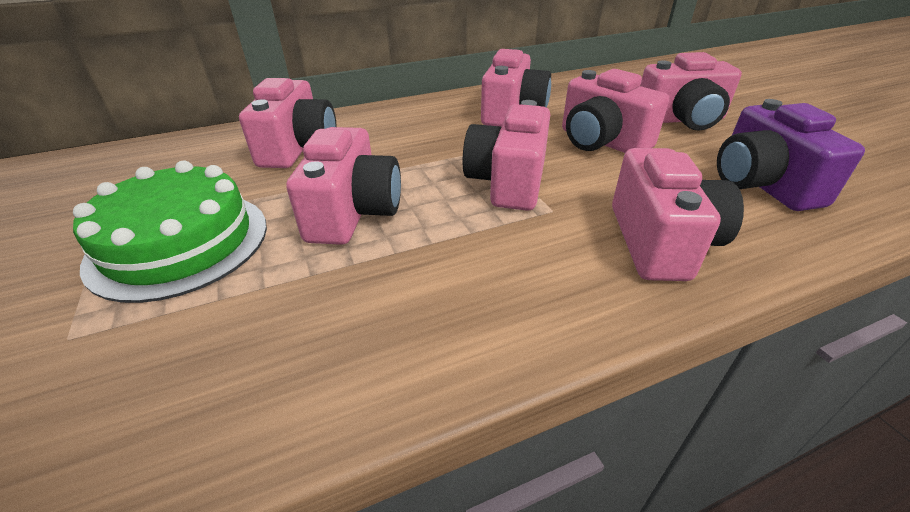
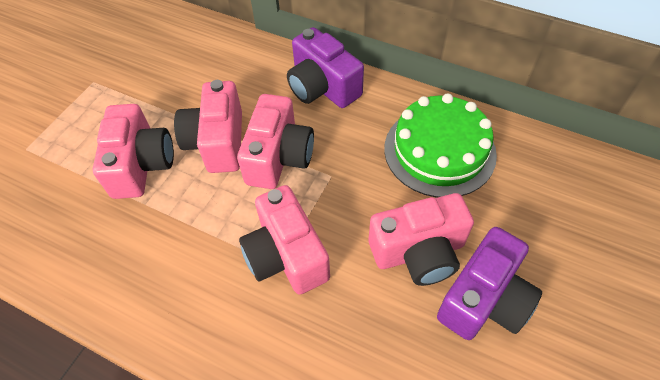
pink camera: 7 -> 5
purple camera: 1 -> 2

